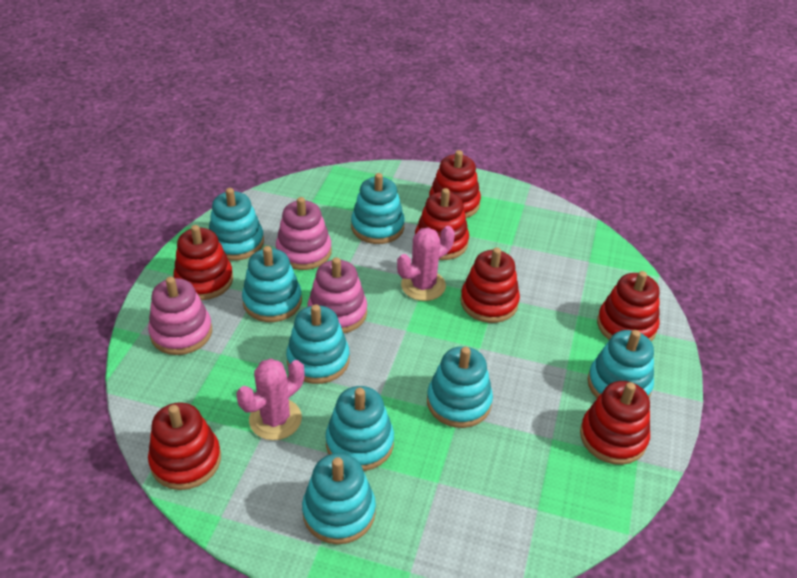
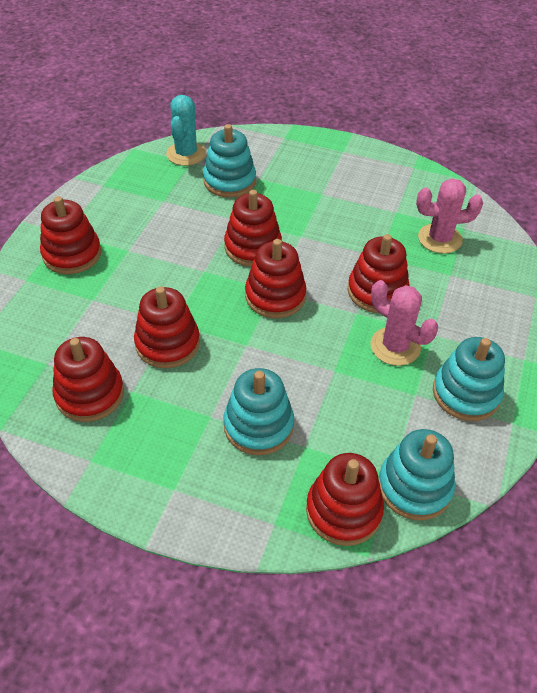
pink stacking toy: 3 -> 0
turquoise cactus: 0 -> 1
turquoise stacking toy: 8 -> 4

